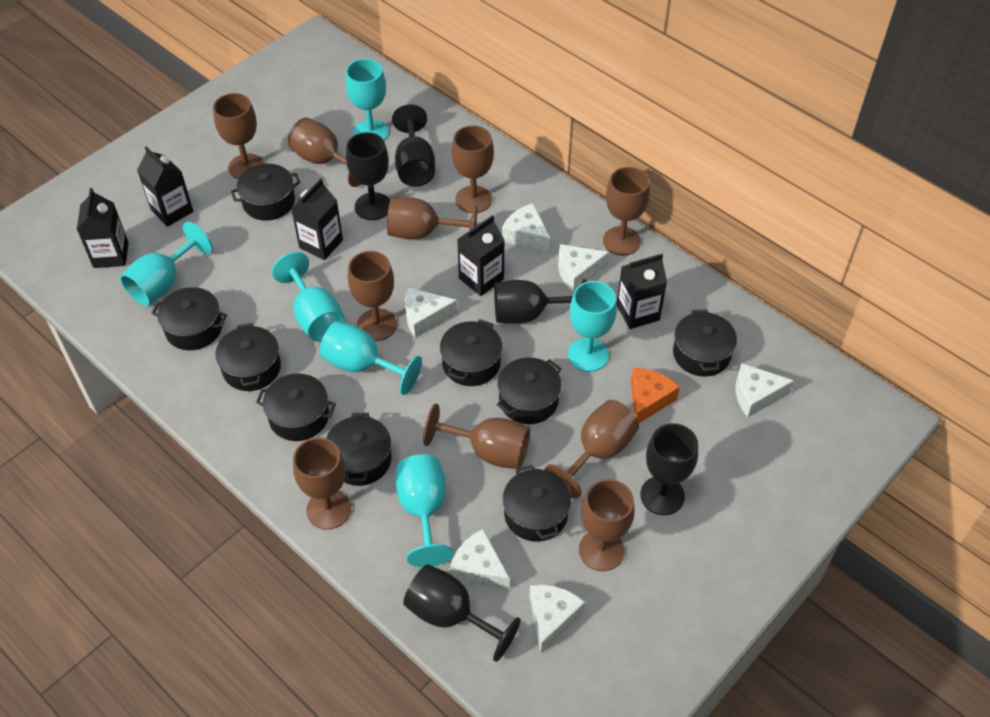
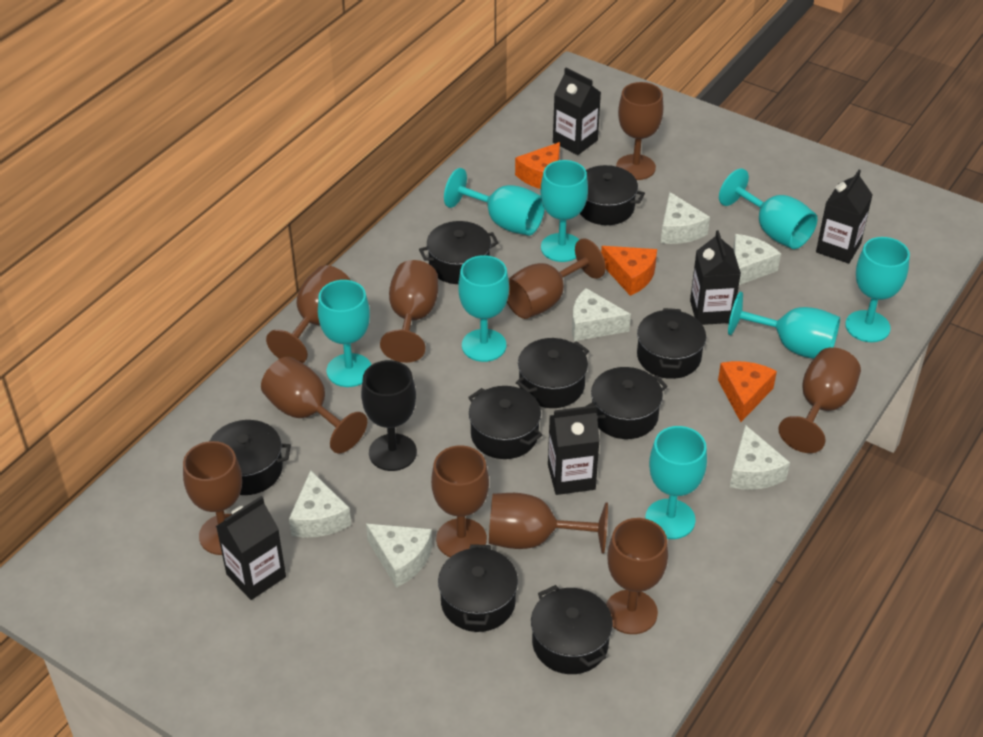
black goblet: 5 -> 1
orange cheese: 1 -> 3
turquoise goblet: 6 -> 8

